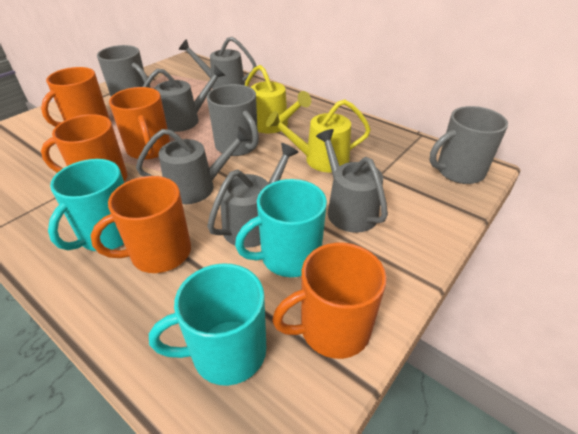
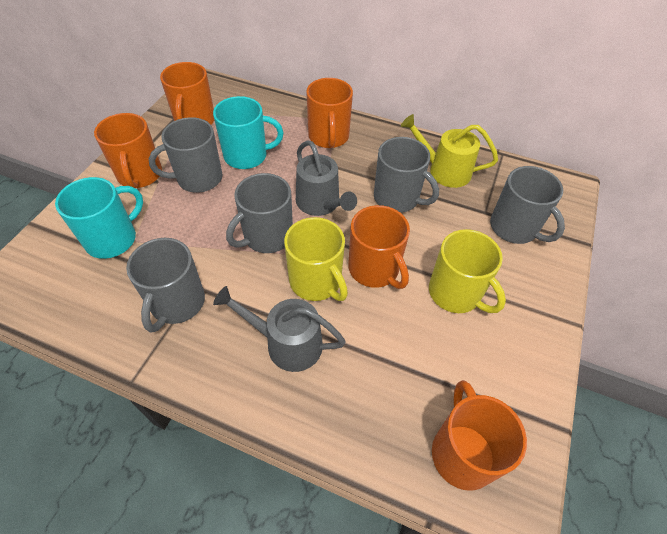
grey mug: 3 -> 5
grey watering can: 5 -> 2
turquoise mug: 3 -> 2
yellow mug: 0 -> 2
yellow watering can: 2 -> 1

